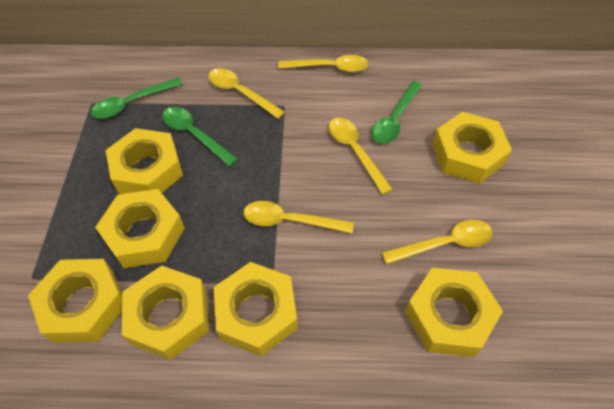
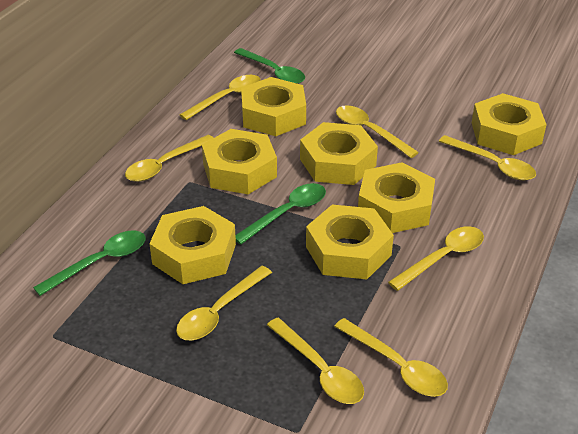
yellow spoon: 5 -> 8

